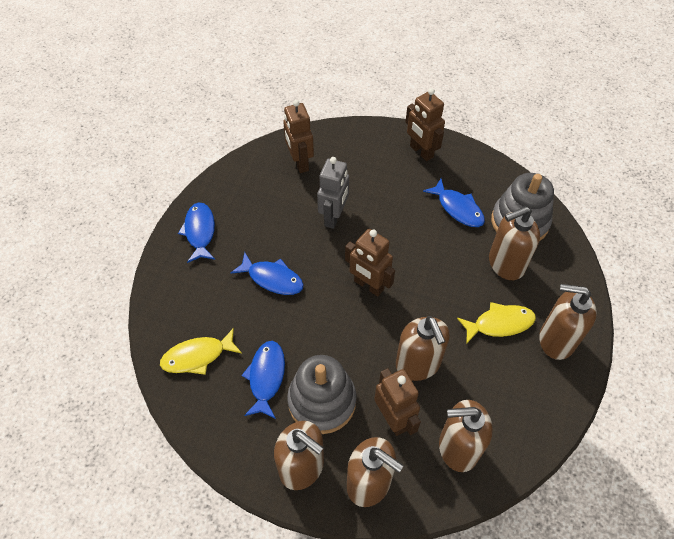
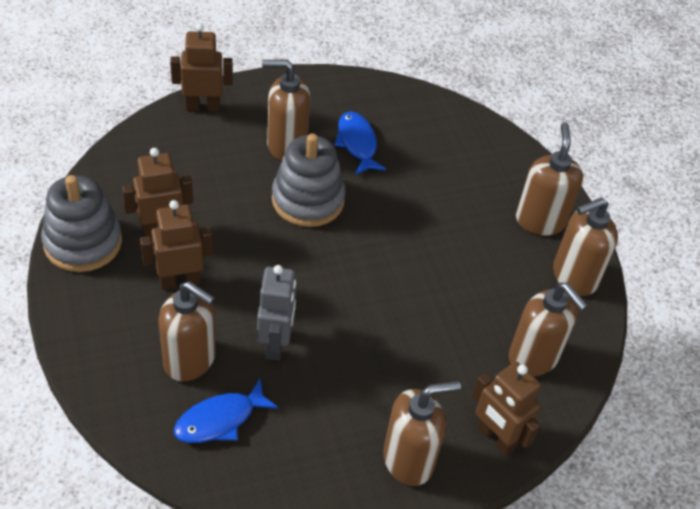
blue fish: 4 -> 2
yellow fish: 2 -> 0

